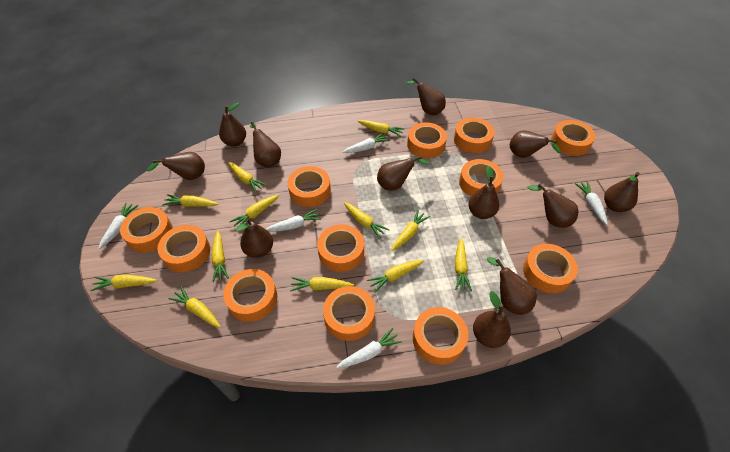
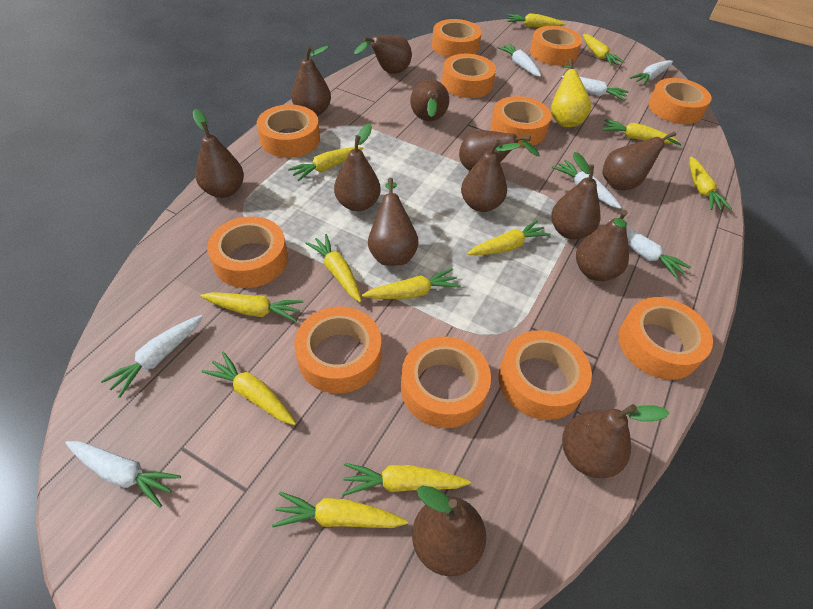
brown pear: 12 -> 13
orange tape: 12 -> 11
white carrot: 5 -> 7
yellow pear: 0 -> 1

